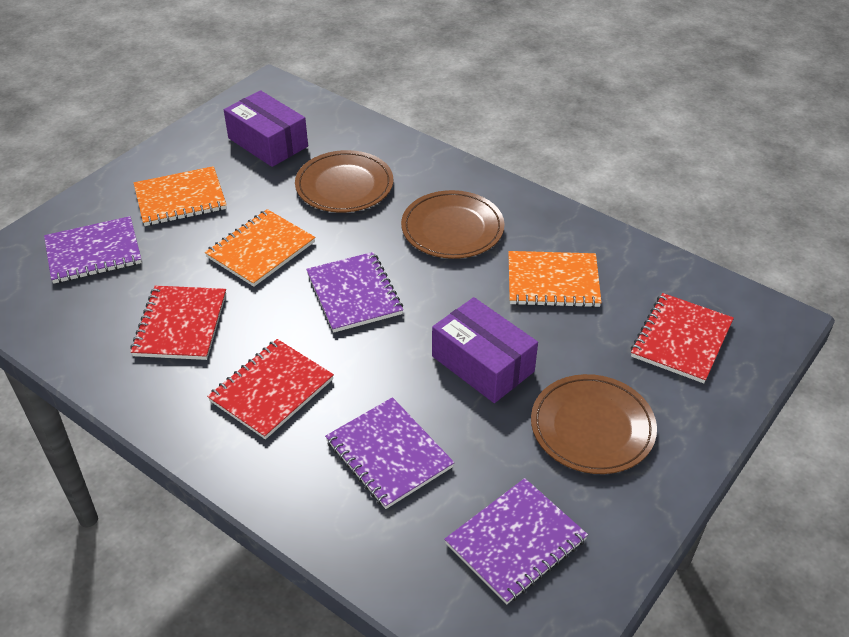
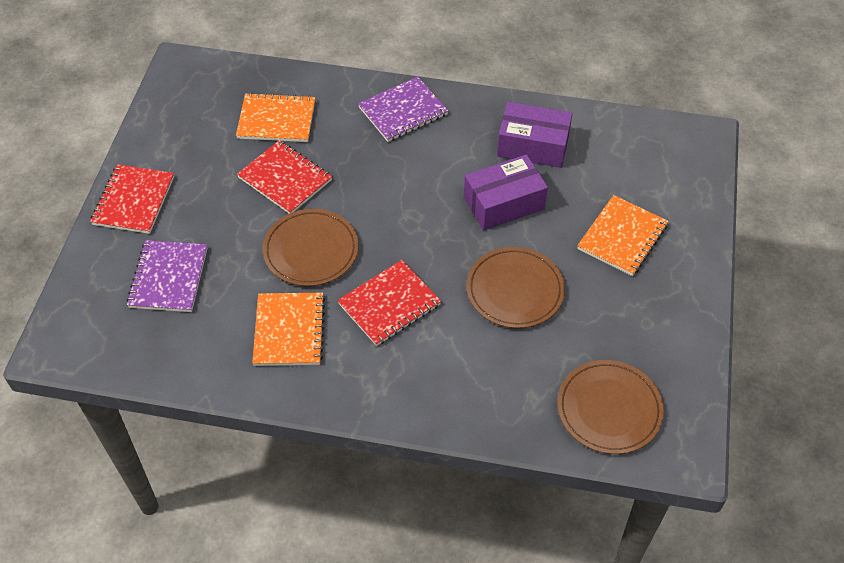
purple notebook: 4 -> 2

